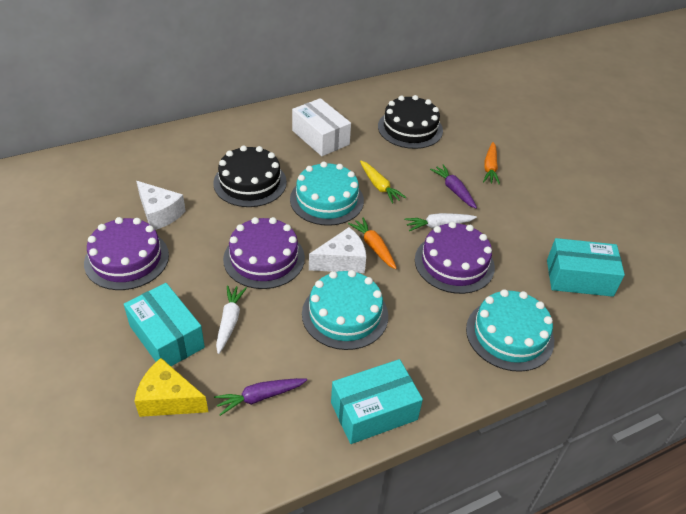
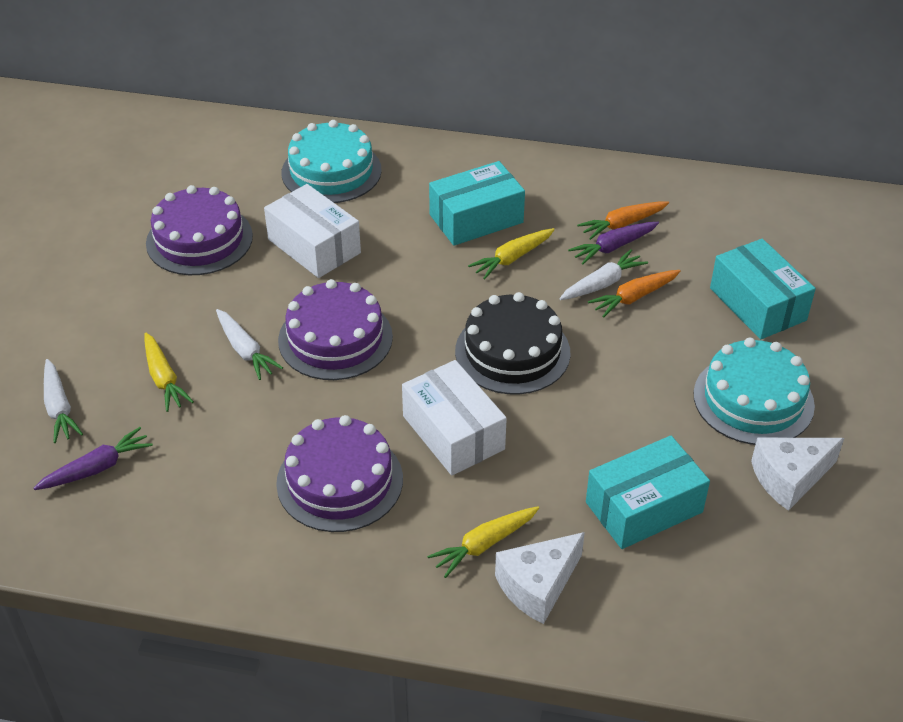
black cake: 2 -> 1
turquoise cake: 3 -> 2
white box: 1 -> 2
white carrot: 2 -> 3
yellow carrot: 1 -> 3
yellow cheese: 1 -> 0

